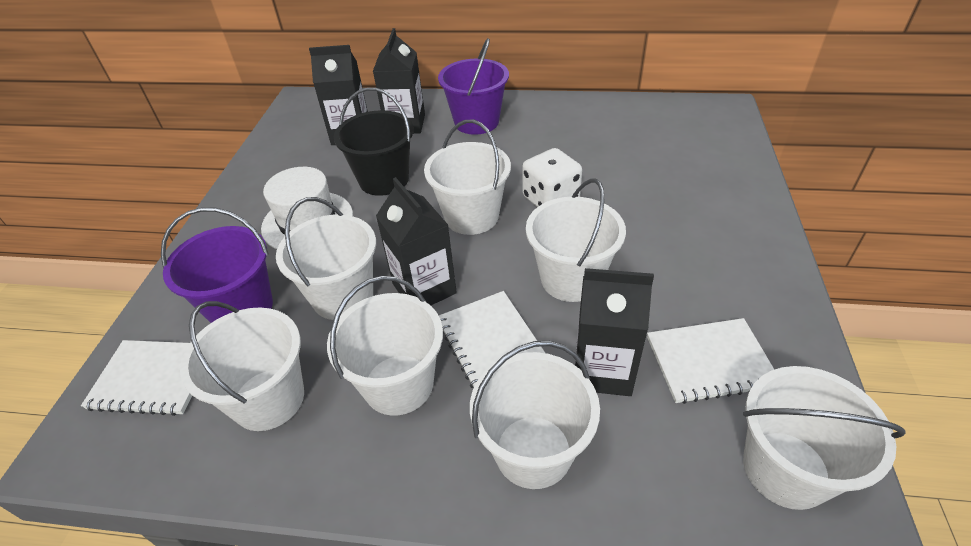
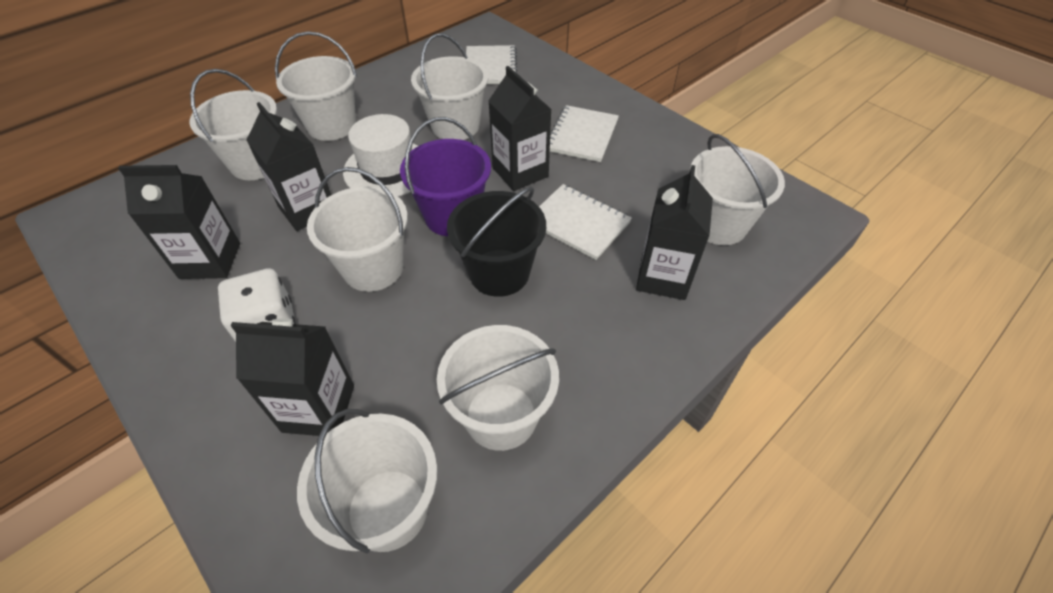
black carton: 4 -> 5
purple bucket: 2 -> 1

